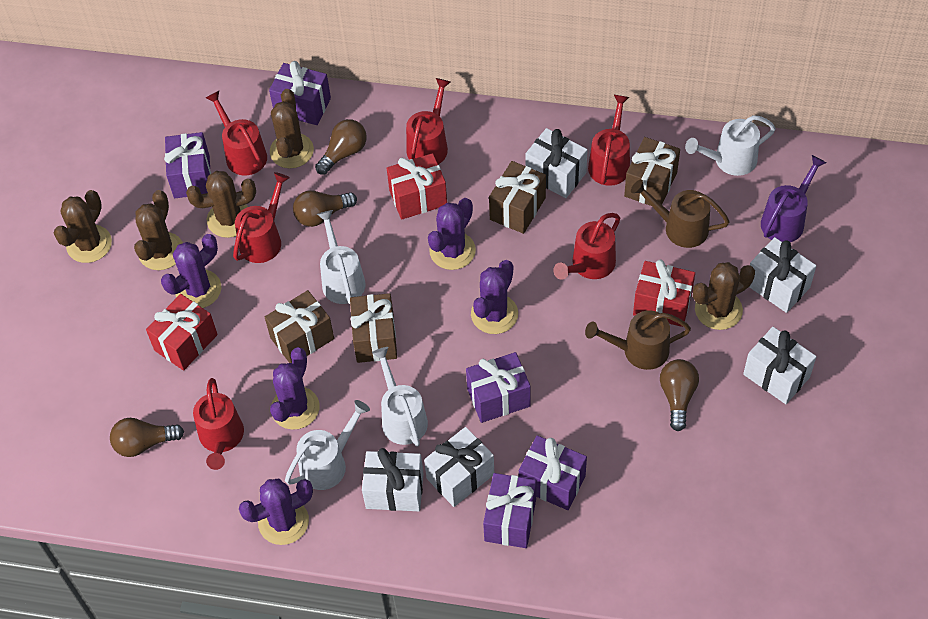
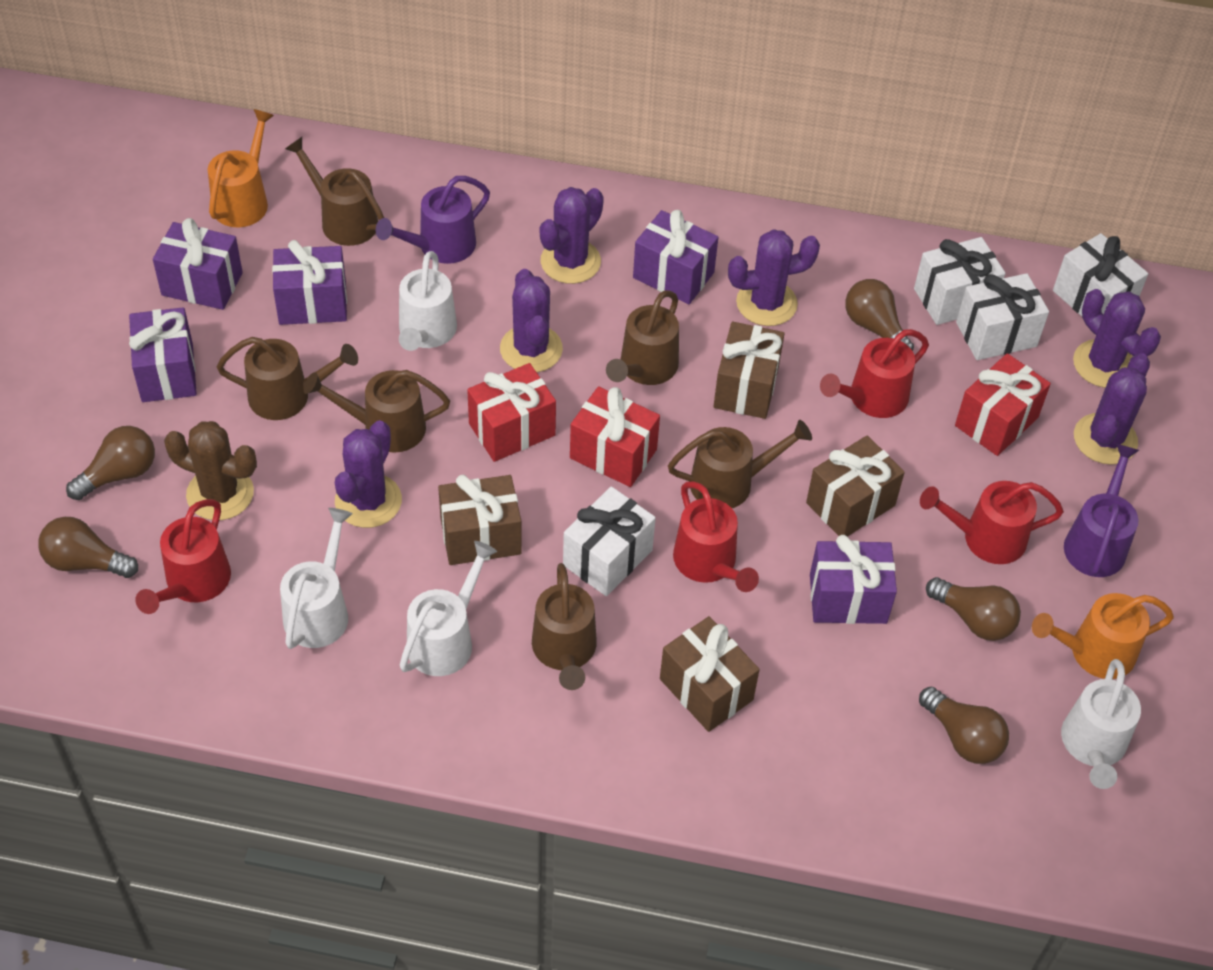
brown cactus: 5 -> 1
brown light bulb: 4 -> 5
brown watering can: 2 -> 6
orange watering can: 0 -> 2
purple cactus: 5 -> 6
purple watering can: 1 -> 2
red watering can: 6 -> 4
white gift: 5 -> 4

